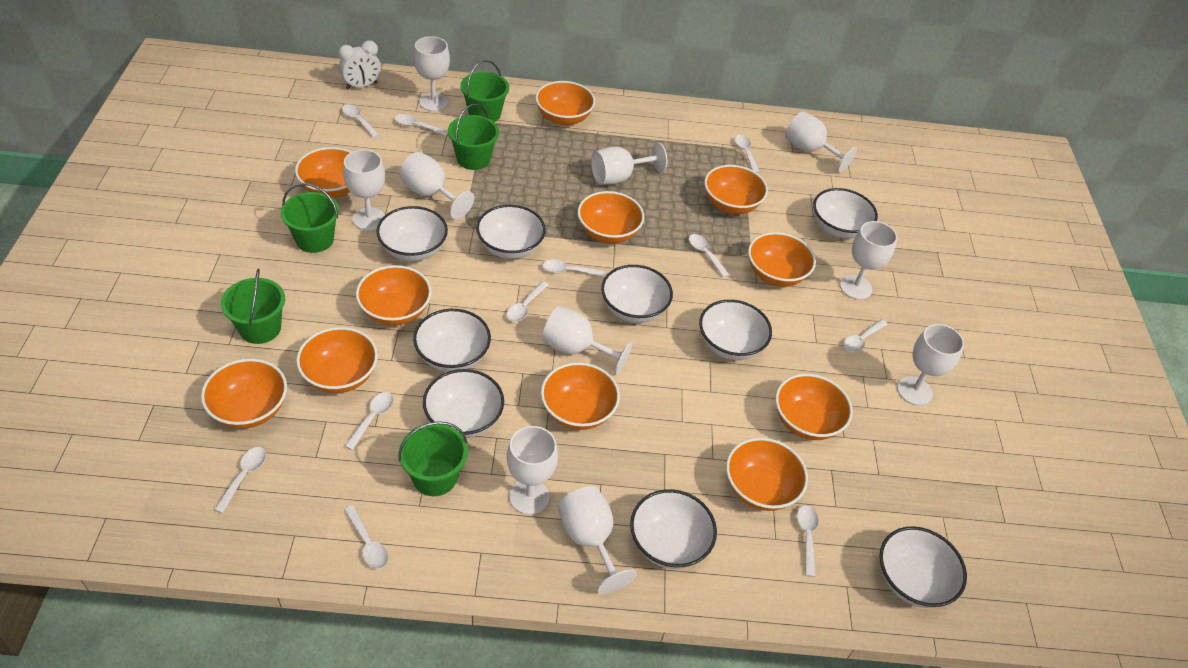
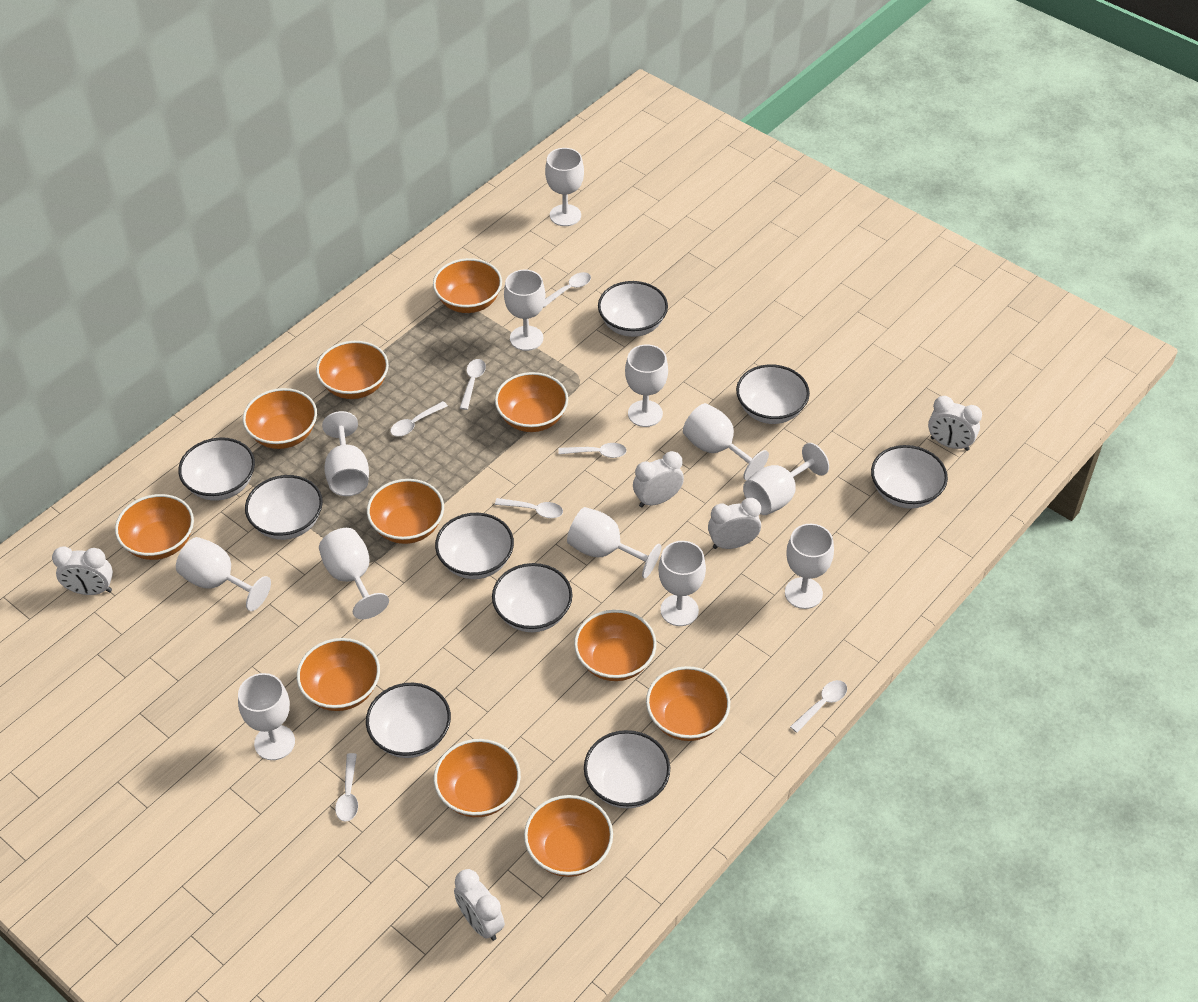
green bucket: 5 -> 0
white clock: 1 -> 5
white goblet: 10 -> 12
white spoon: 11 -> 7

